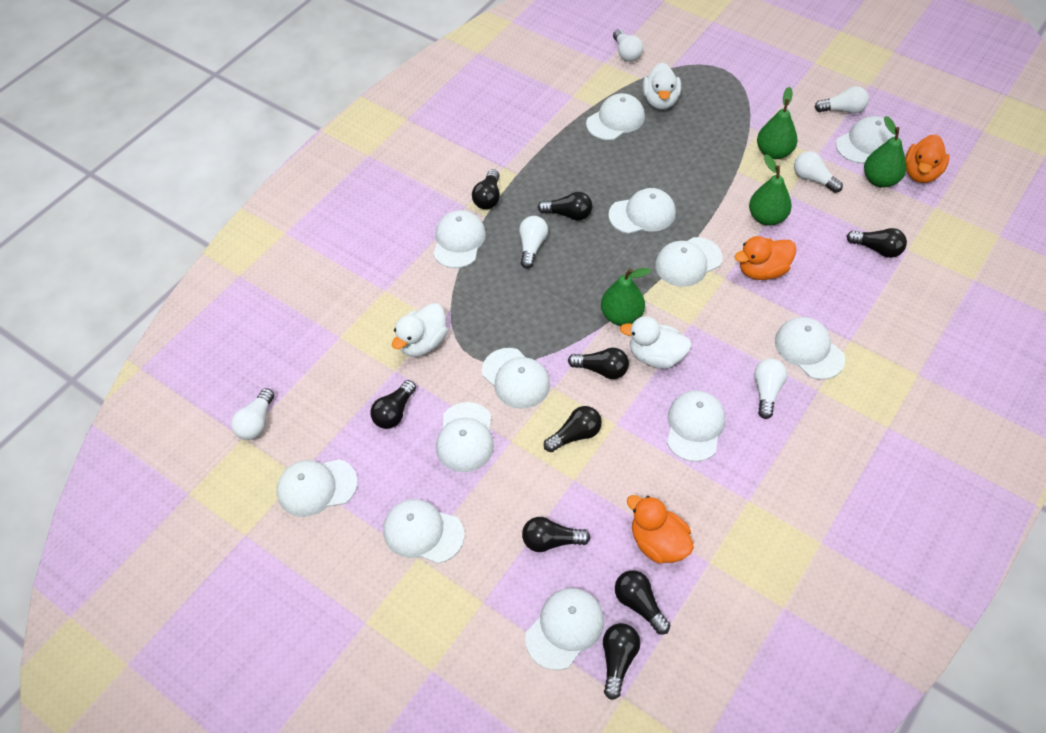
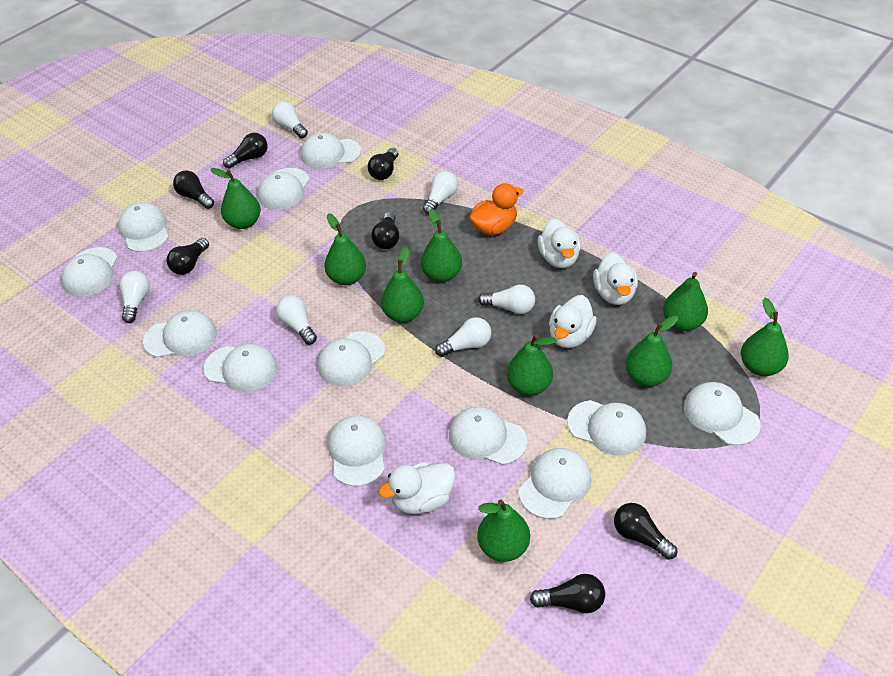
black light bulb: 9 -> 7
green pear: 4 -> 9
orange duck: 3 -> 1
white duck: 3 -> 4

